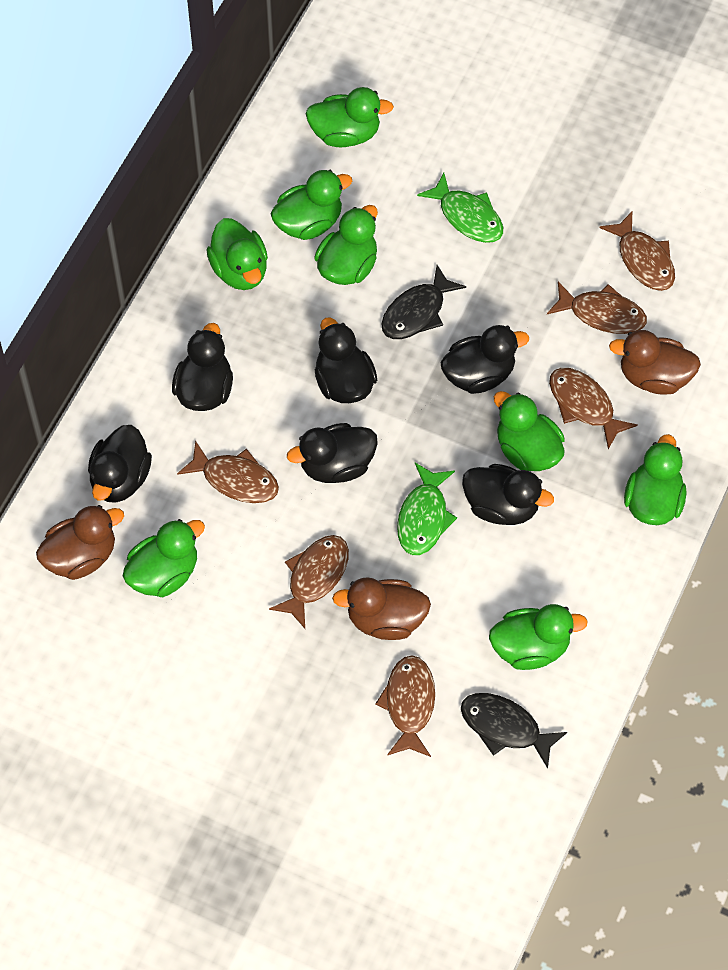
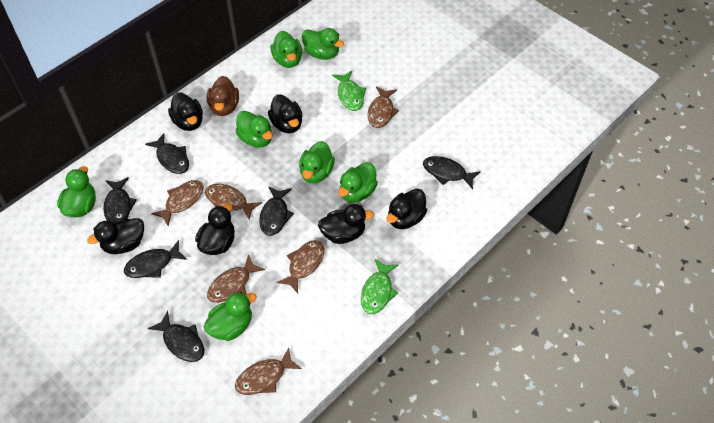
black fish: 2 -> 6
brown duck: 3 -> 1
green duck: 8 -> 7

